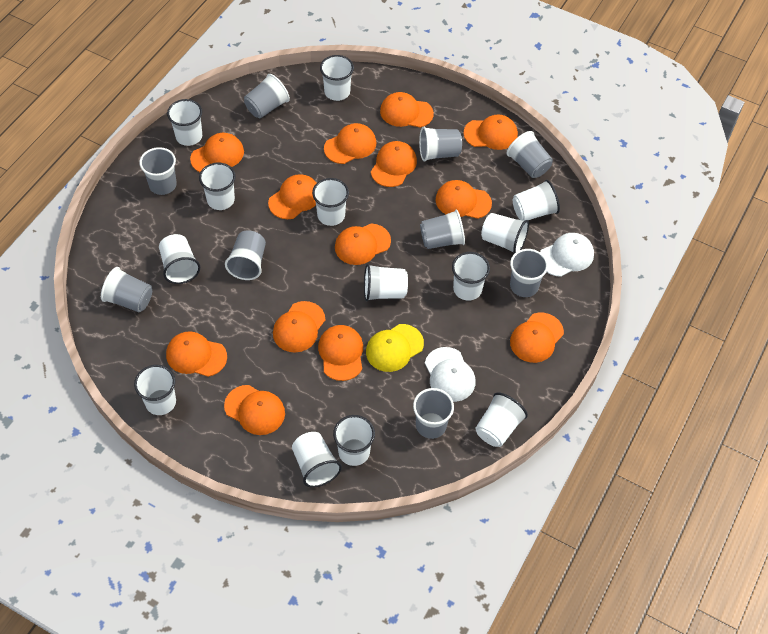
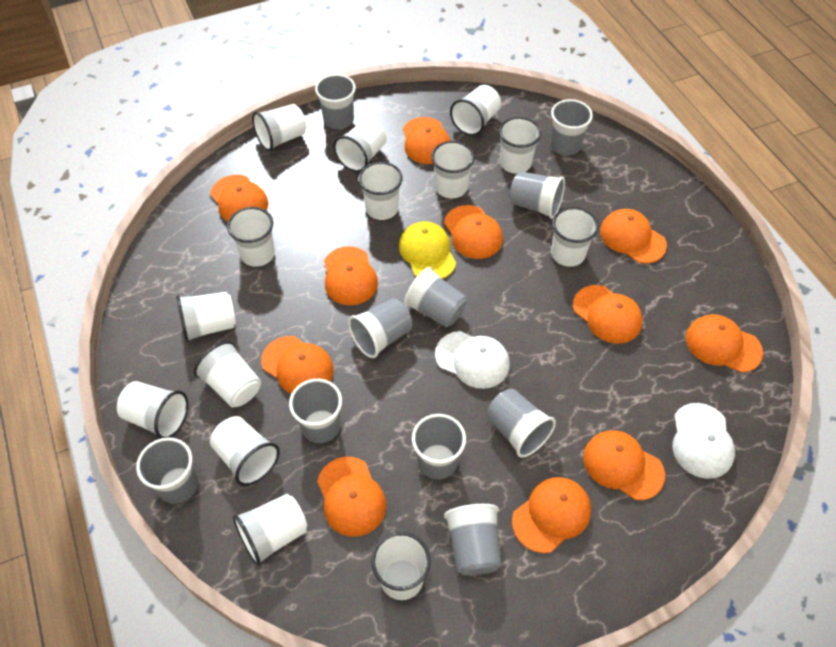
grey cup: 9 -> 10
orange cap: 13 -> 11
white cup: 13 -> 14

